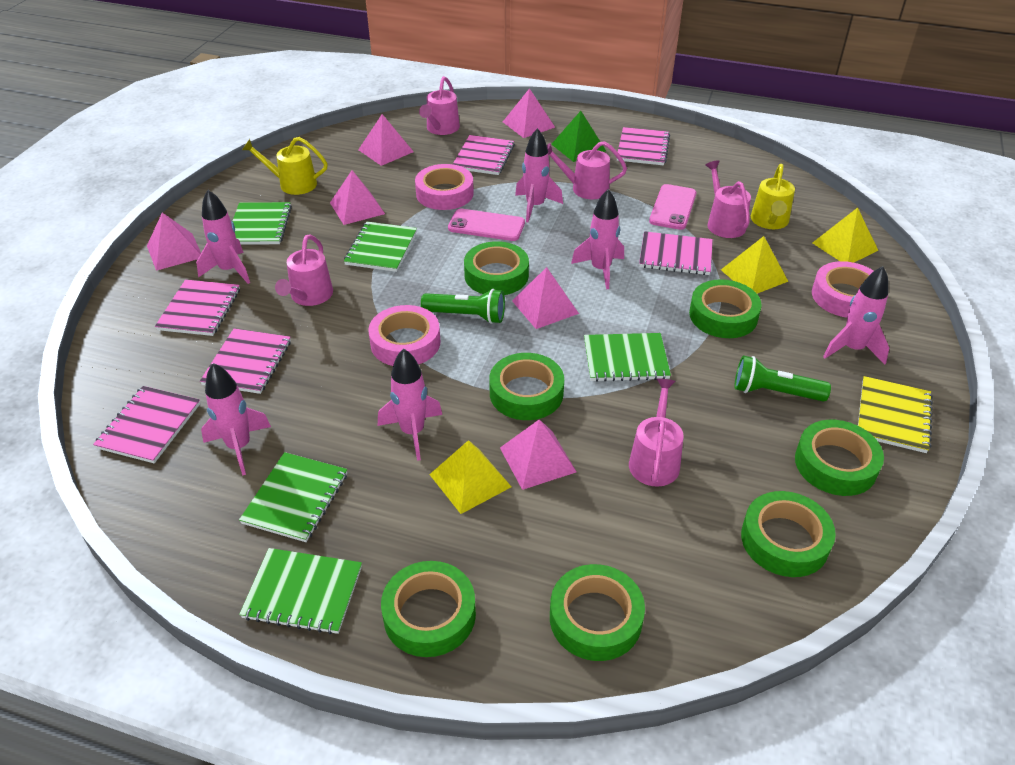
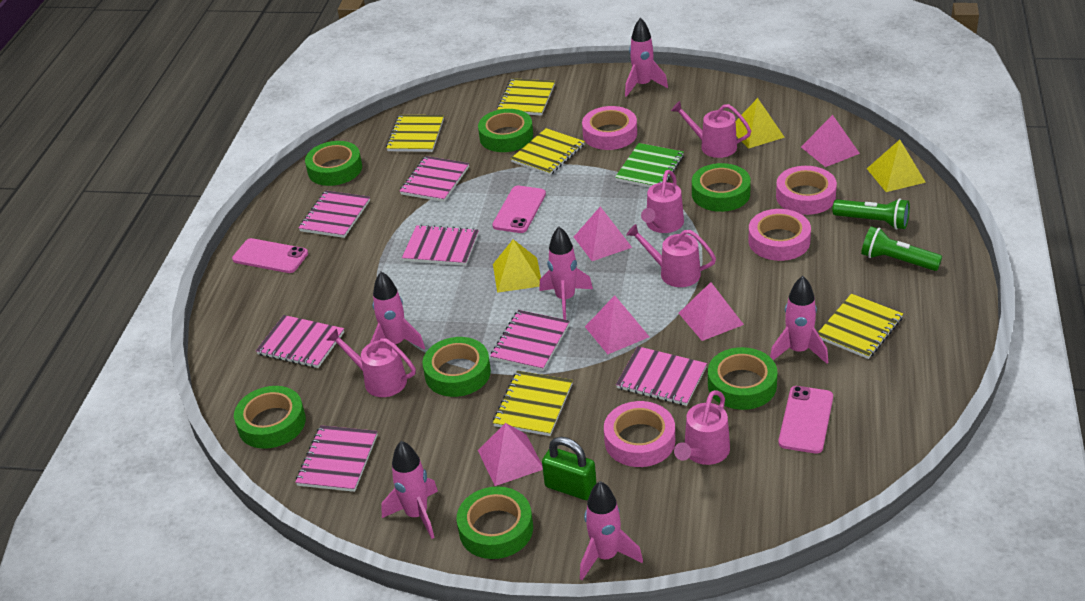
green notebook: 5 -> 1
green padlock: 0 -> 1
green pyramid: 1 -> 0
pink notebook: 6 -> 7
pink phone: 2 -> 3
pink pyramid: 6 -> 5
pink tape: 3 -> 4
yellow notebook: 1 -> 5
yellow watering can: 2 -> 0

